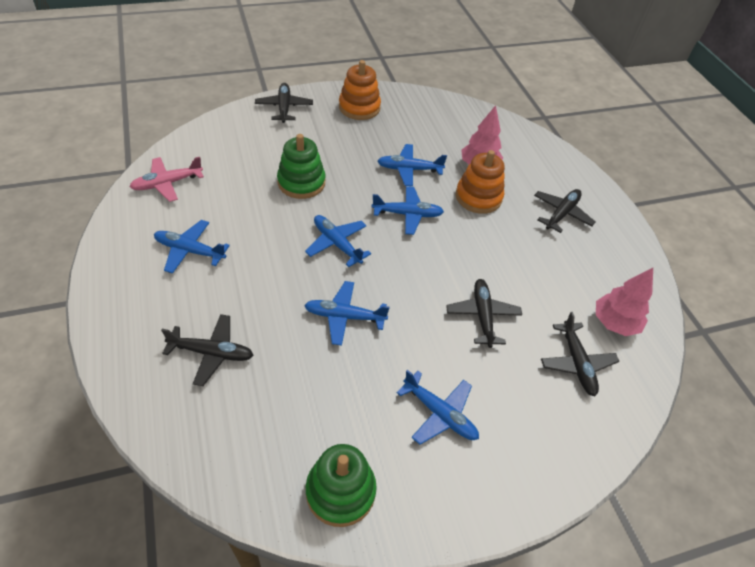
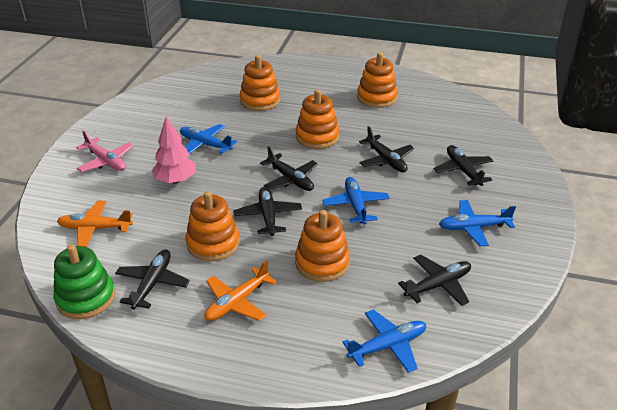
black plane: 5 -> 6
blue plane: 6 -> 4
green stacking toy: 2 -> 1
orange plane: 0 -> 2
orange stacking toy: 2 -> 5
pink tree: 2 -> 1

